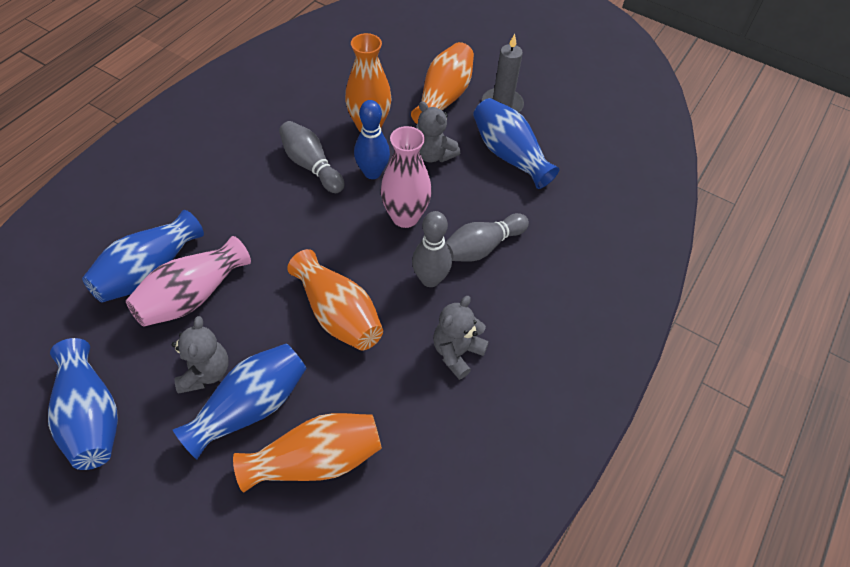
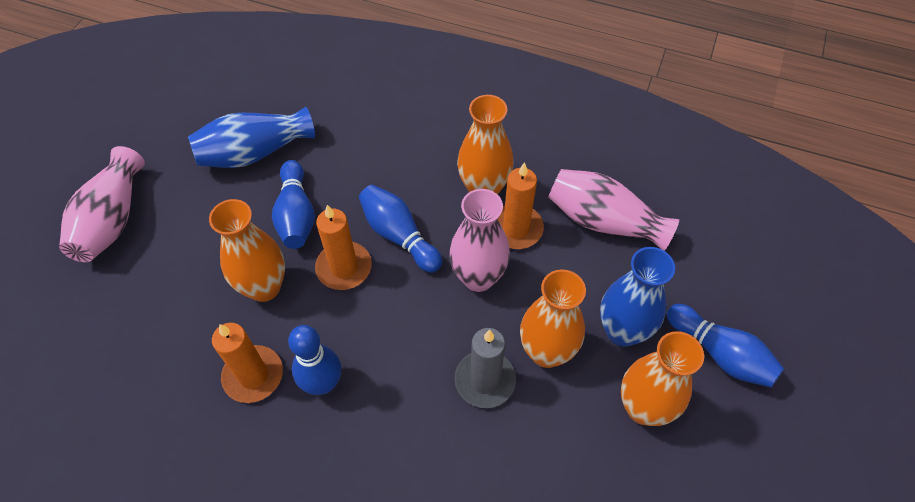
blue bowling pin: 1 -> 4
blue vase: 4 -> 2
grey bowling pin: 3 -> 0
grey teddy bear: 3 -> 0
orange candle: 0 -> 3
pink vase: 2 -> 3

